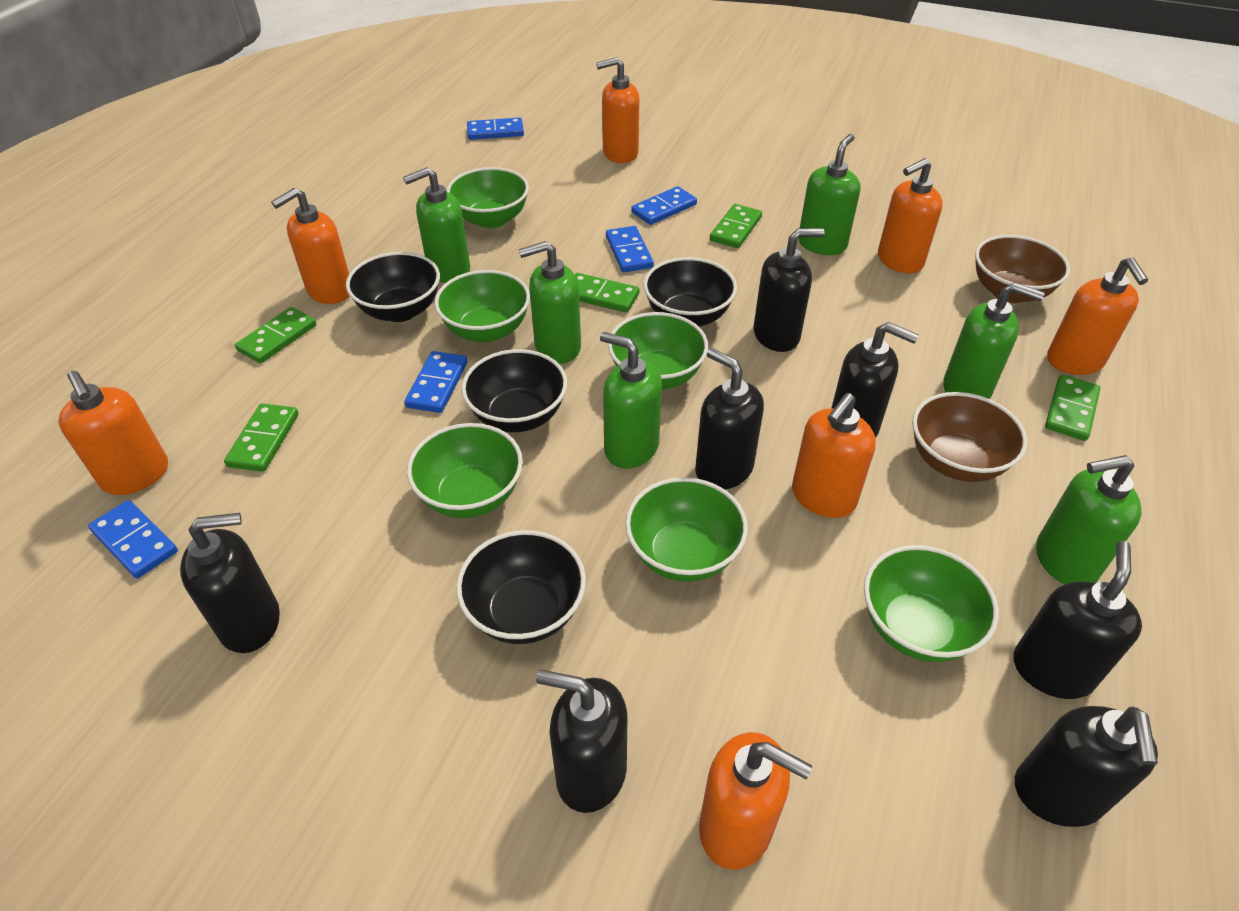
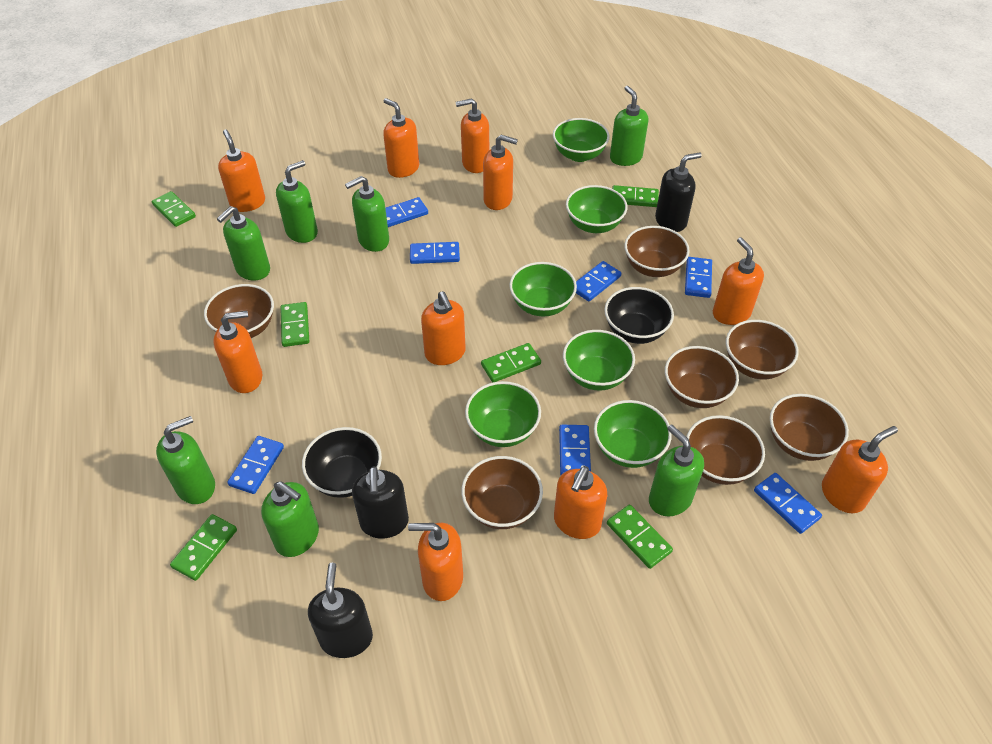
black bowl: 4 -> 2
black soap dispenser: 7 -> 3
blue domino: 5 -> 7
brown bowl: 2 -> 7
green domino: 5 -> 6
green soap dispenser: 6 -> 7
orange soap dispenser: 7 -> 10

